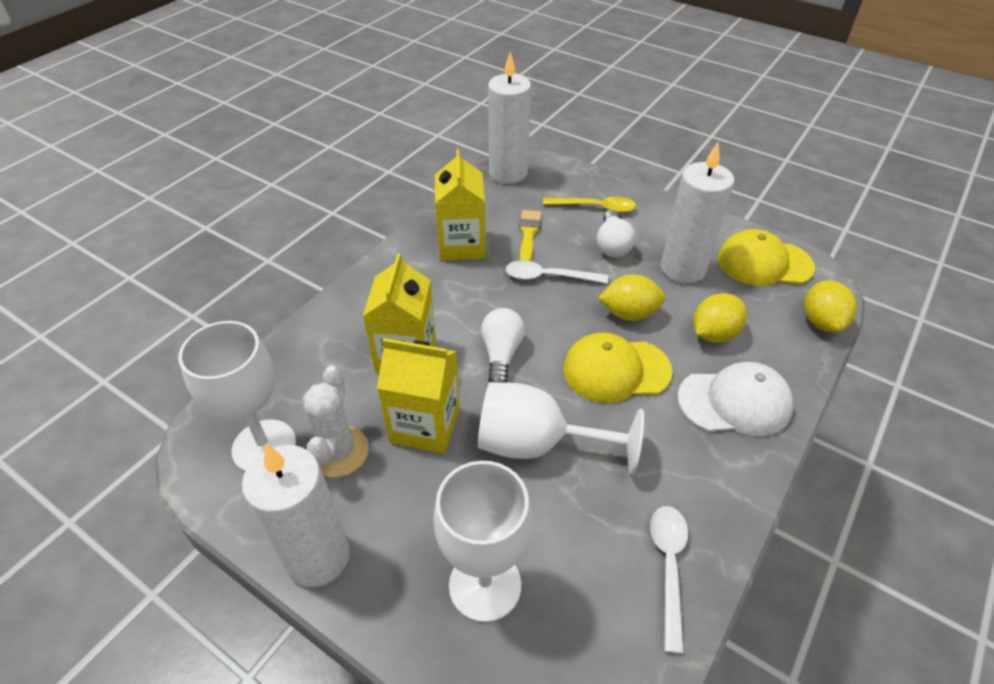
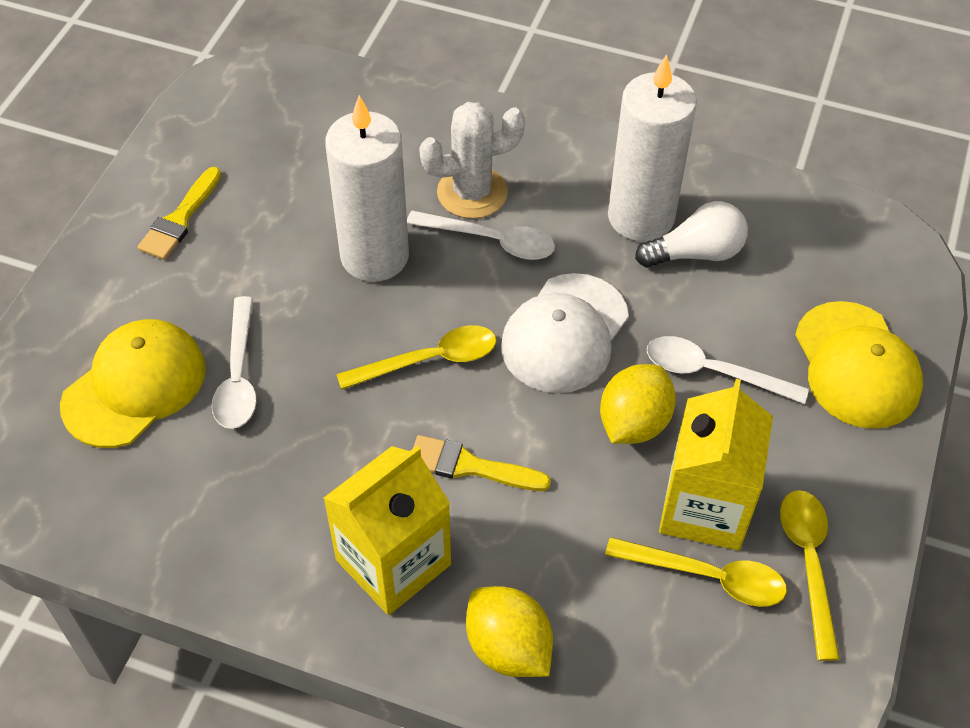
white candle: 3 -> 2
white goblet: 3 -> 0
white light bulb: 2 -> 1
white spoon: 2 -> 3
yellow brush: 1 -> 2
yellow carton: 3 -> 2
yellow lemon: 3 -> 2
yellow spoon: 1 -> 3

